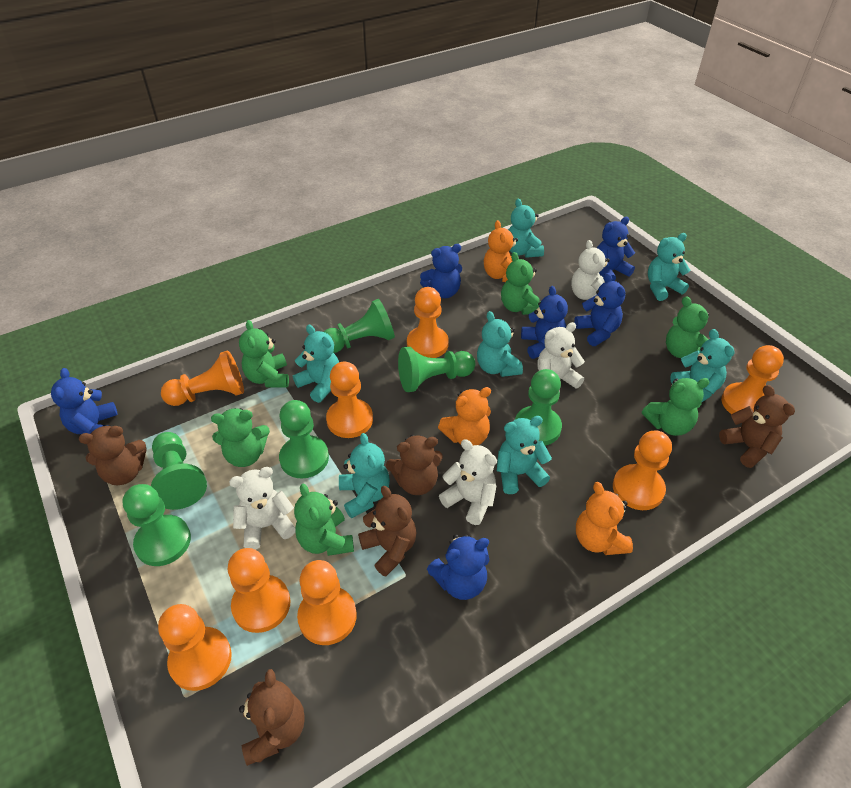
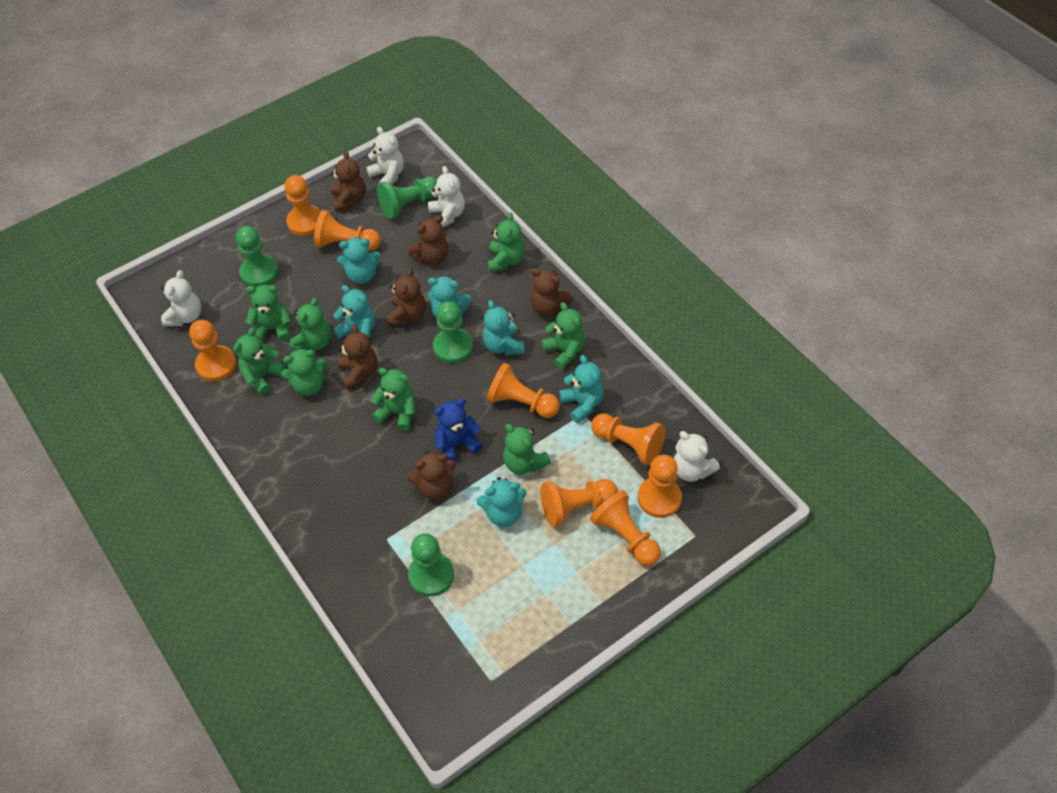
blue teddy bear: 6 -> 1
brown teddy bear: 5 -> 6
green pawn: 6 -> 4
green teddy bear: 6 -> 8
orange teddy bear: 3 -> 0
turquoise teddy bear: 7 -> 6

